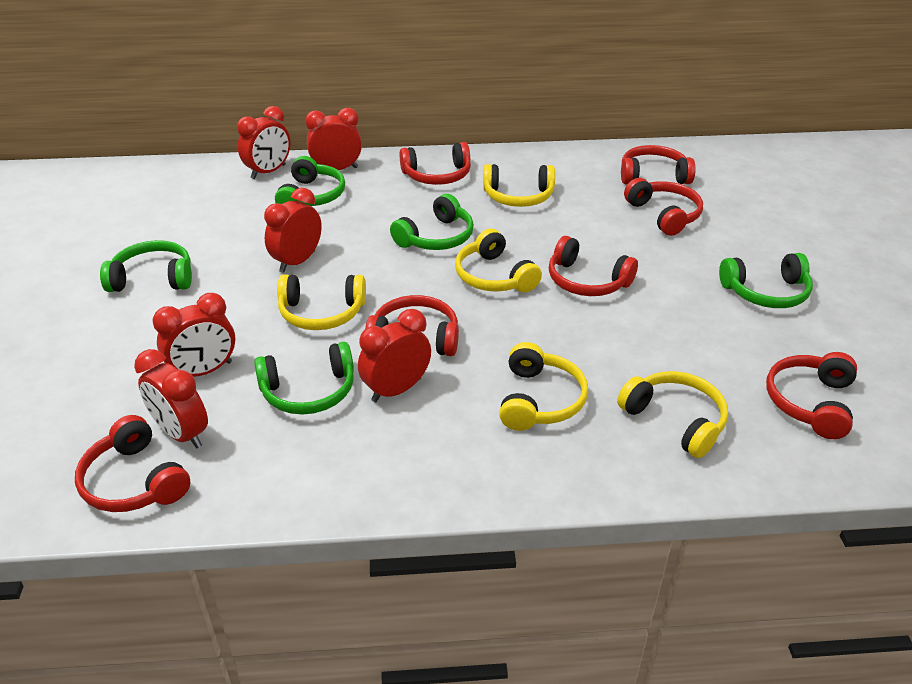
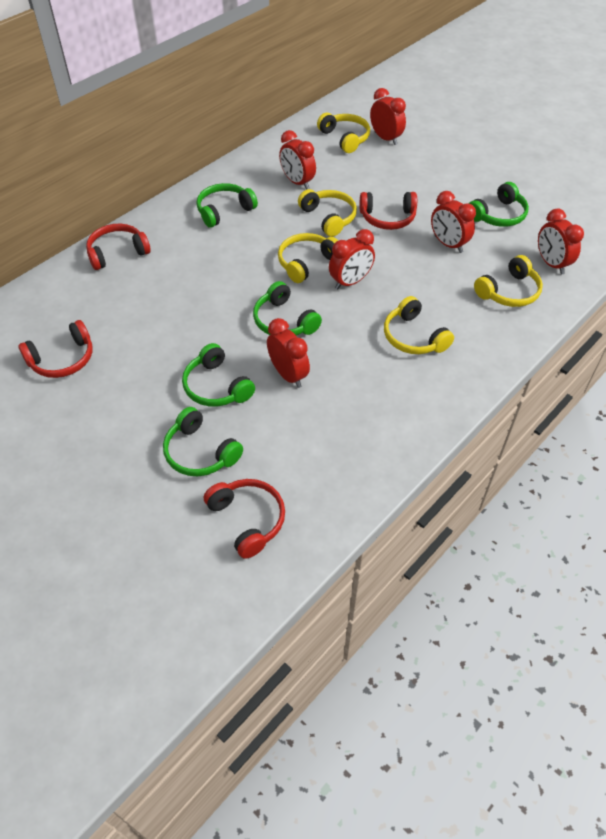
red headphones: 7 -> 4

